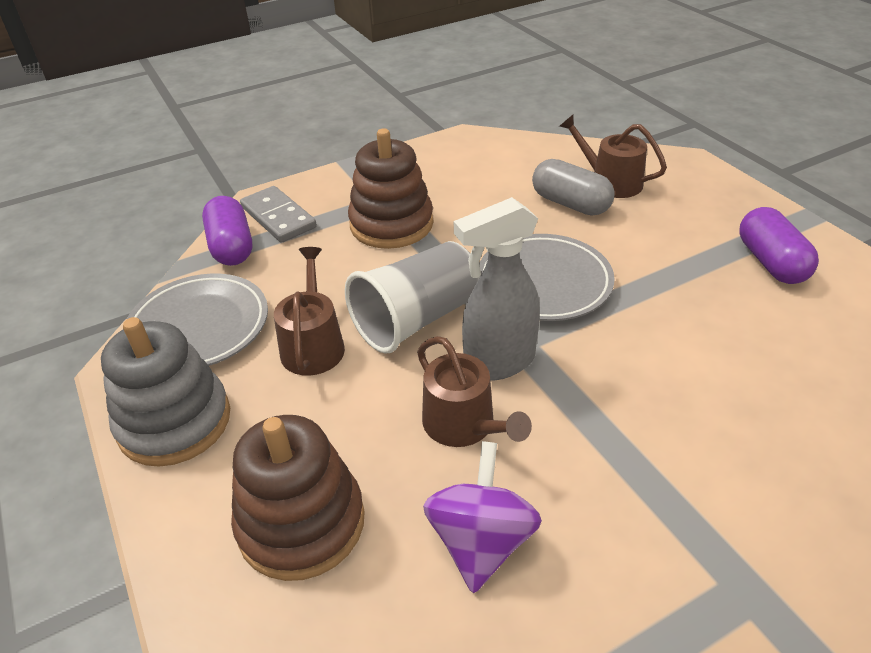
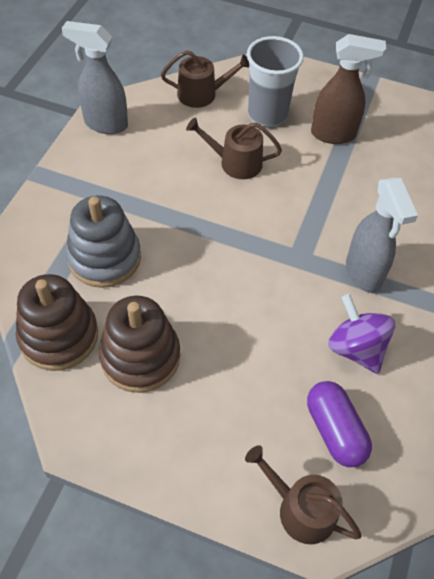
brown spray bottle: 0 -> 1
grey capsule: 1 -> 0
grey domino: 1 -> 0
grey plate: 2 -> 0
grey spray bottle: 1 -> 2
purple capsule: 2 -> 1

